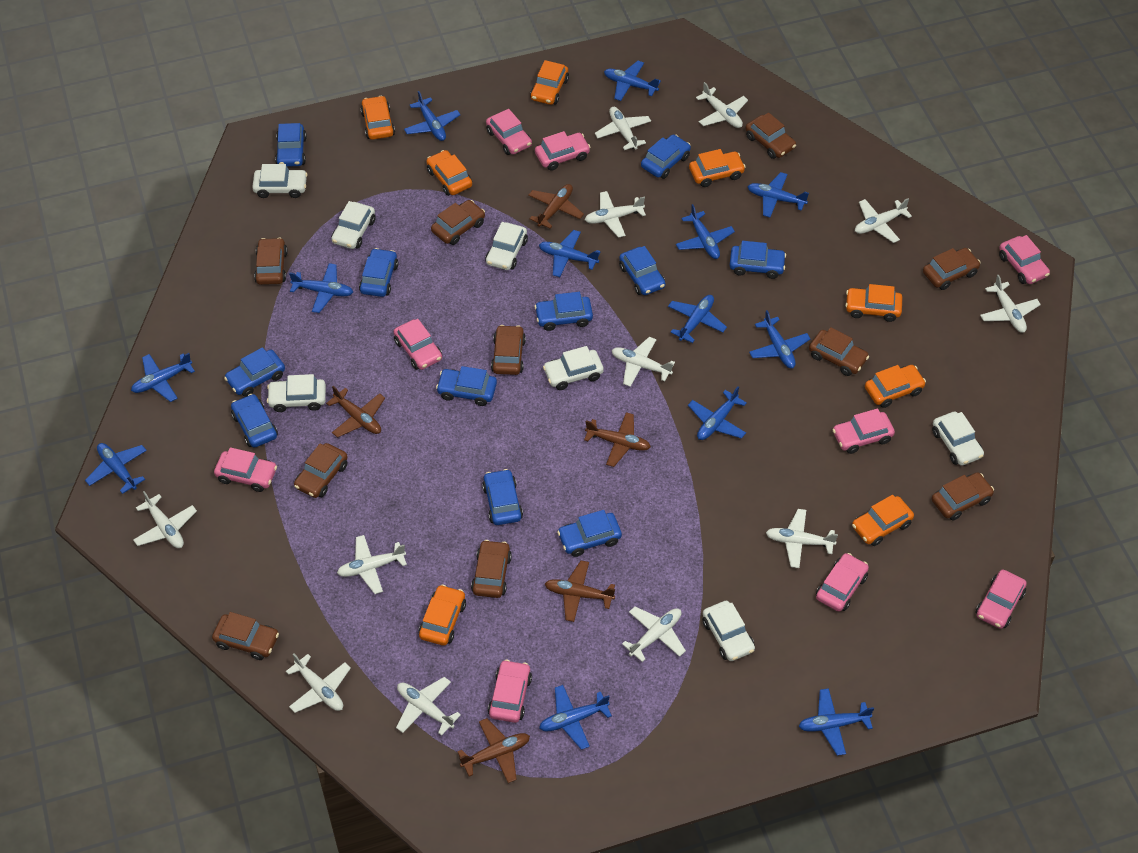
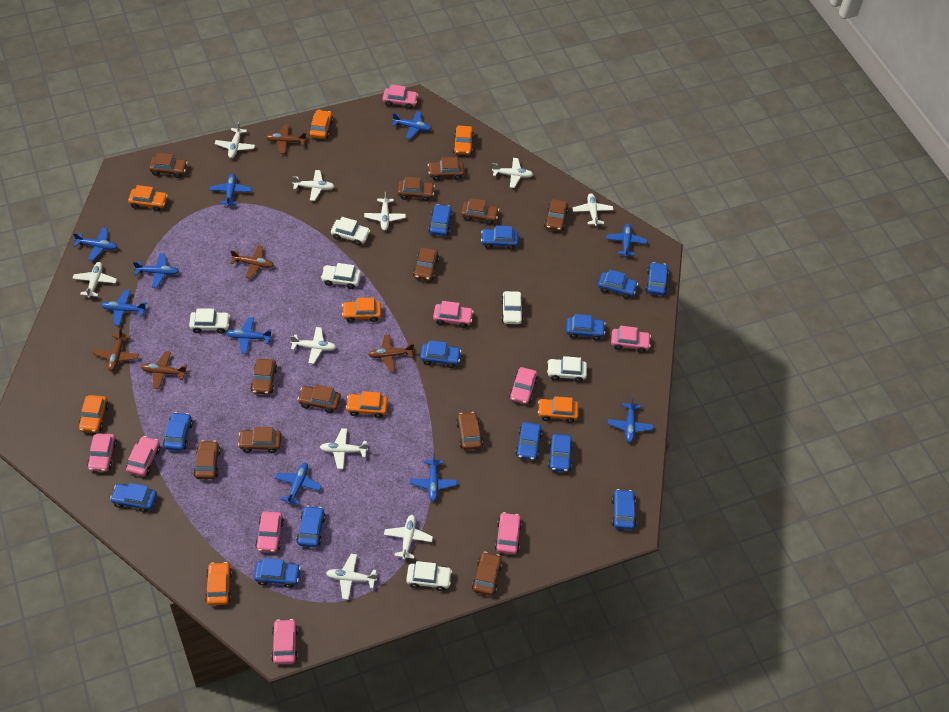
blue car: 11 -> 13
blue plane: 13 -> 10
brown car: 10 -> 12
white car: 7 -> 6
white plane: 12 -> 10

